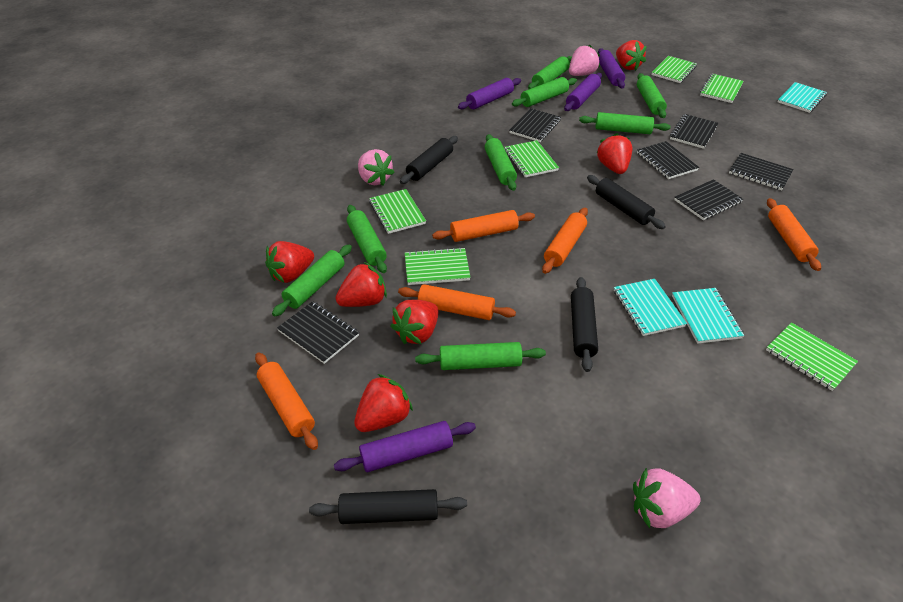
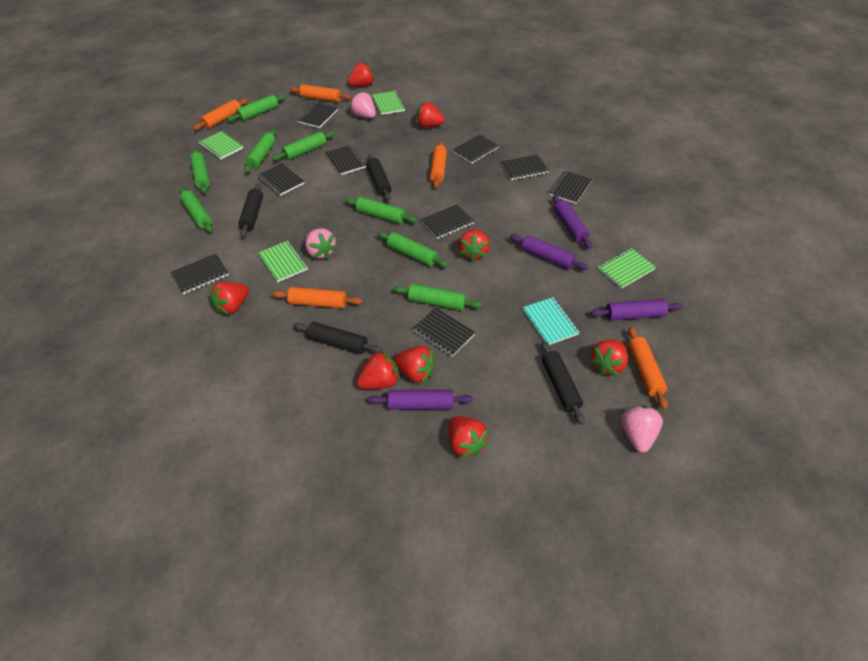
black notebook: 6 -> 9
green notebook: 6 -> 4
red strawberry: 6 -> 8
turquoise notebook: 3 -> 1

